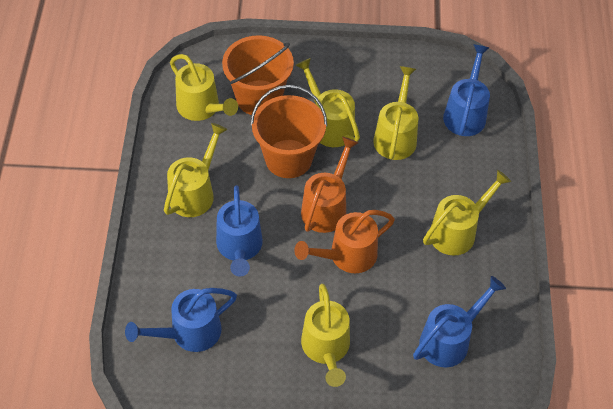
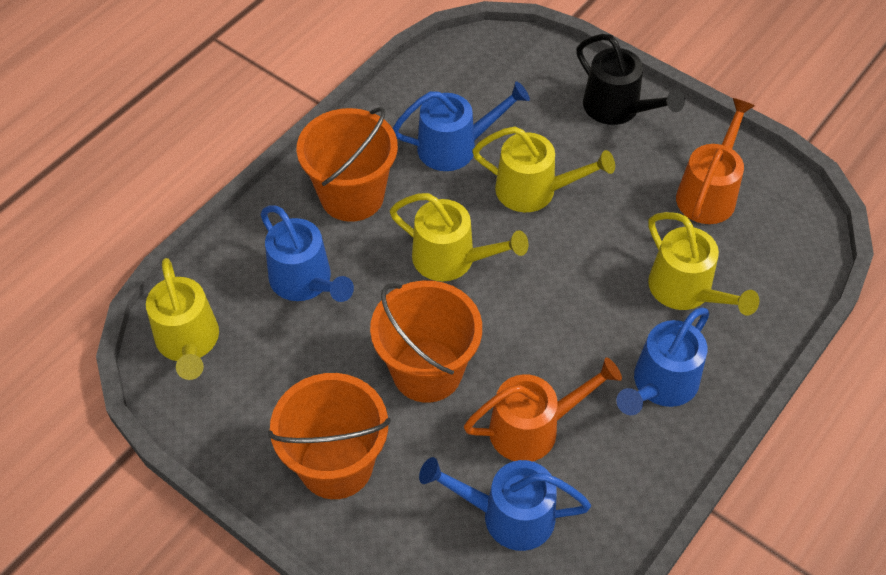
black watering can: 0 -> 1
orange bucket: 2 -> 3
yellow watering can: 6 -> 4

